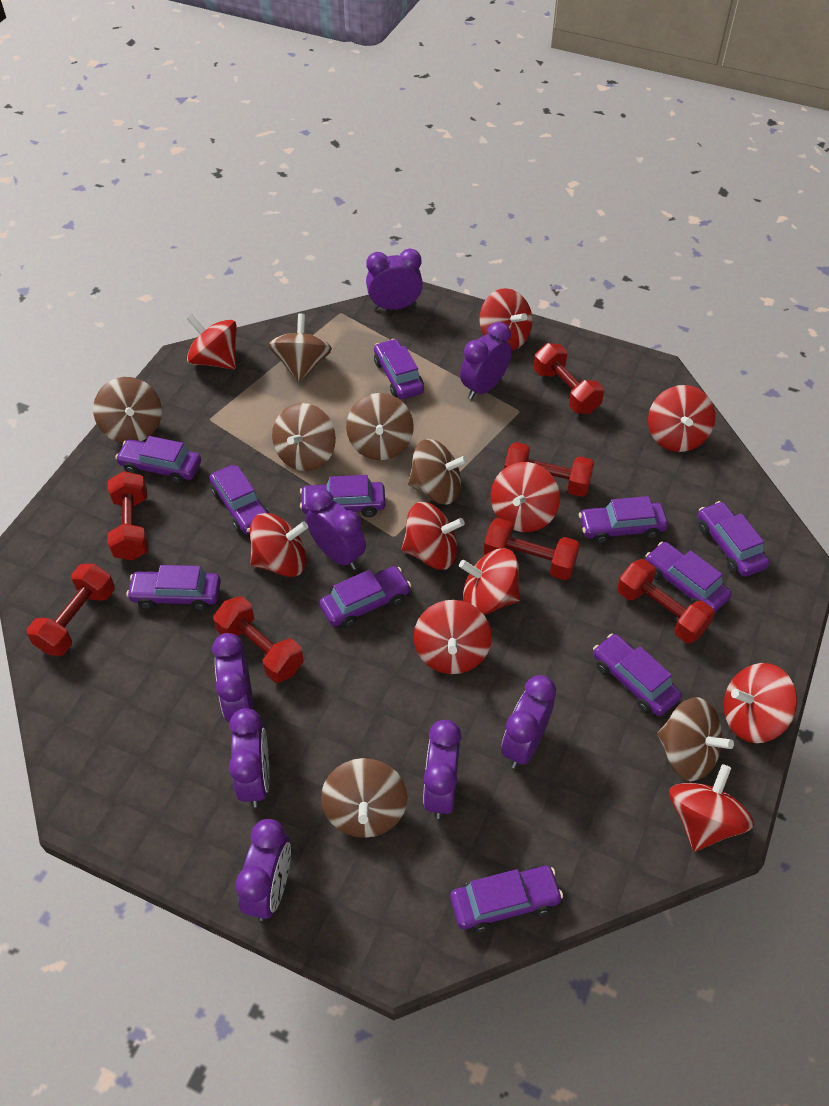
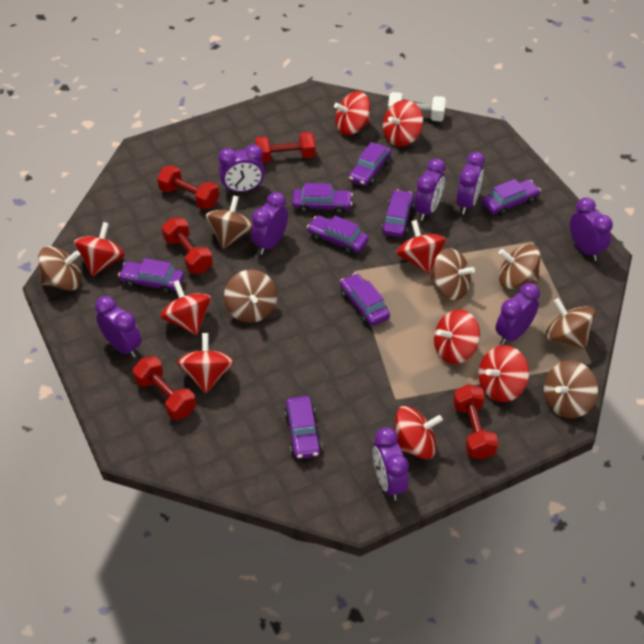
purple car: 11 -> 8
red dumbbell: 7 -> 5
red spinning top: 10 -> 9
white dumbbell: 0 -> 1

